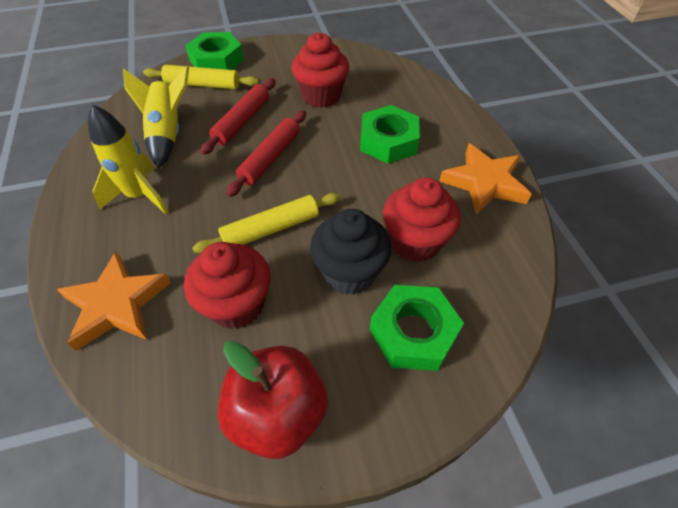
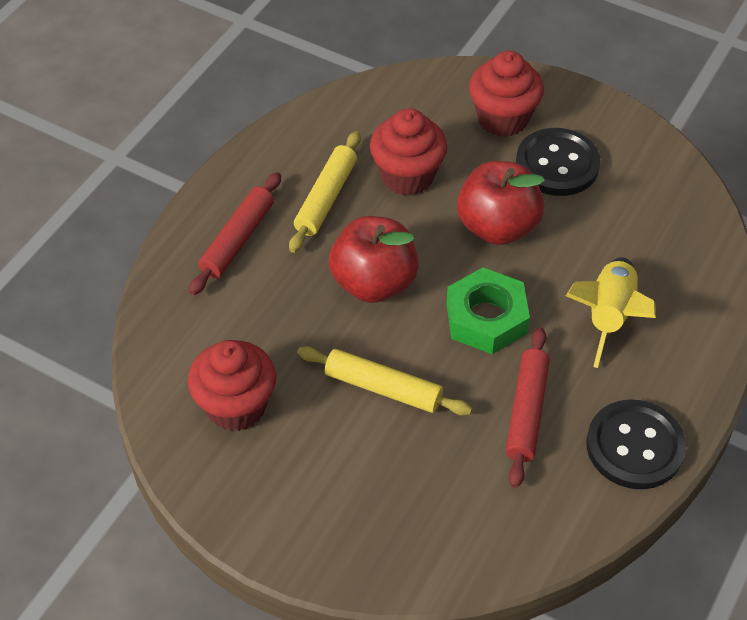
black button: 0 -> 2
black cupcake: 1 -> 0
green nut: 3 -> 1
orange star: 2 -> 0
red apple: 1 -> 2
yellow rocket: 2 -> 1

